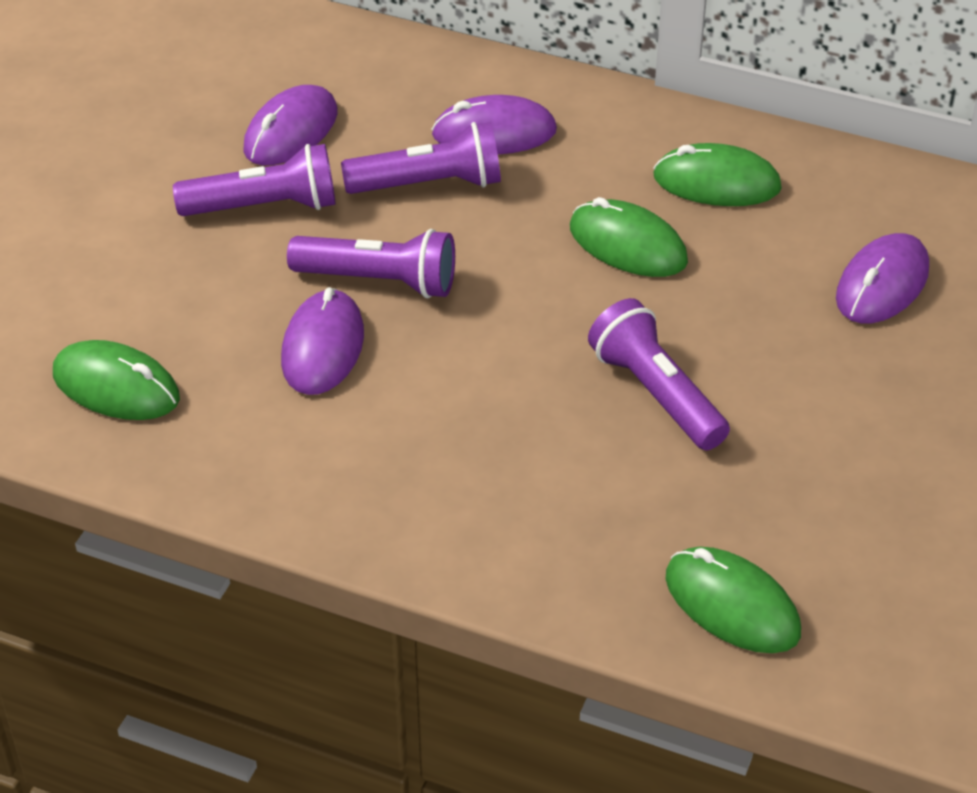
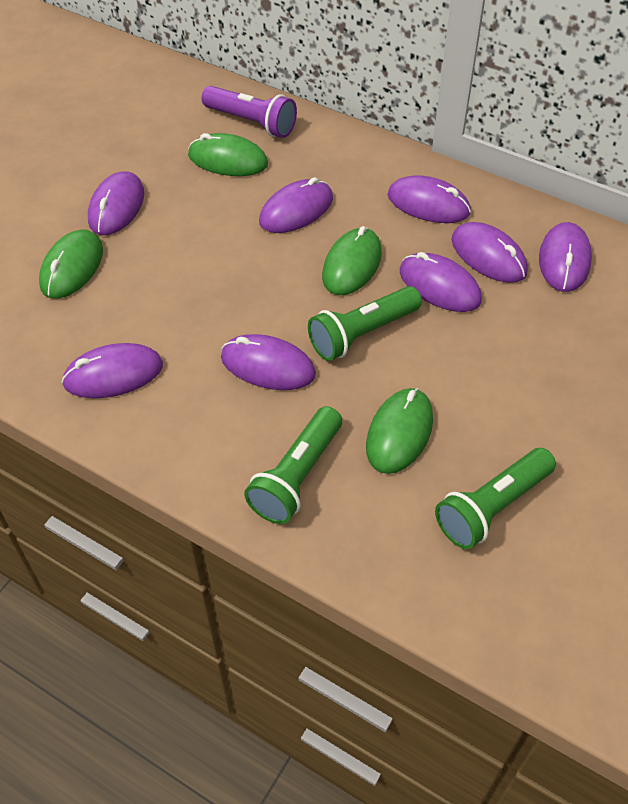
green flashlight: 0 -> 3
purple flashlight: 4 -> 1
purple mouse: 4 -> 8

